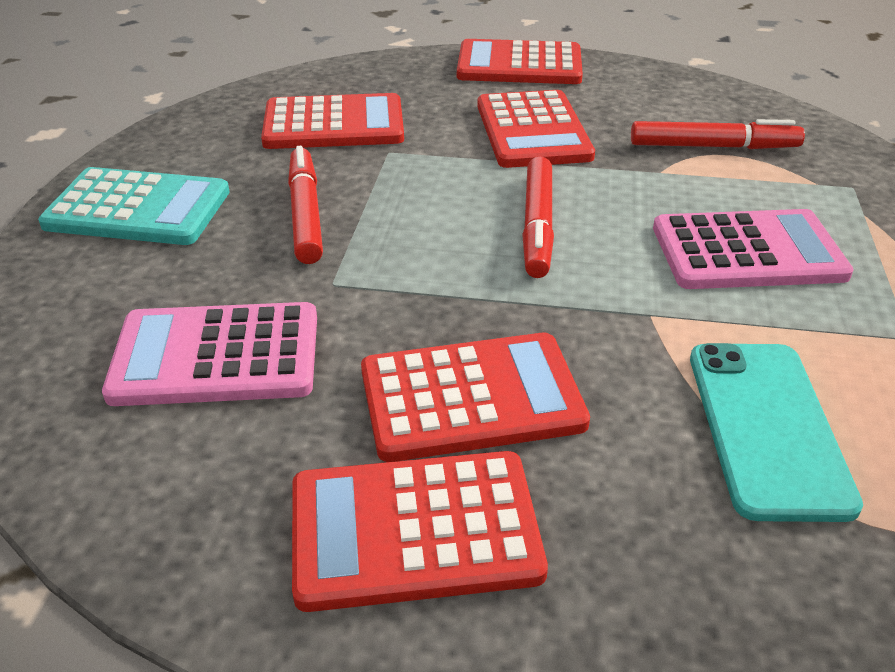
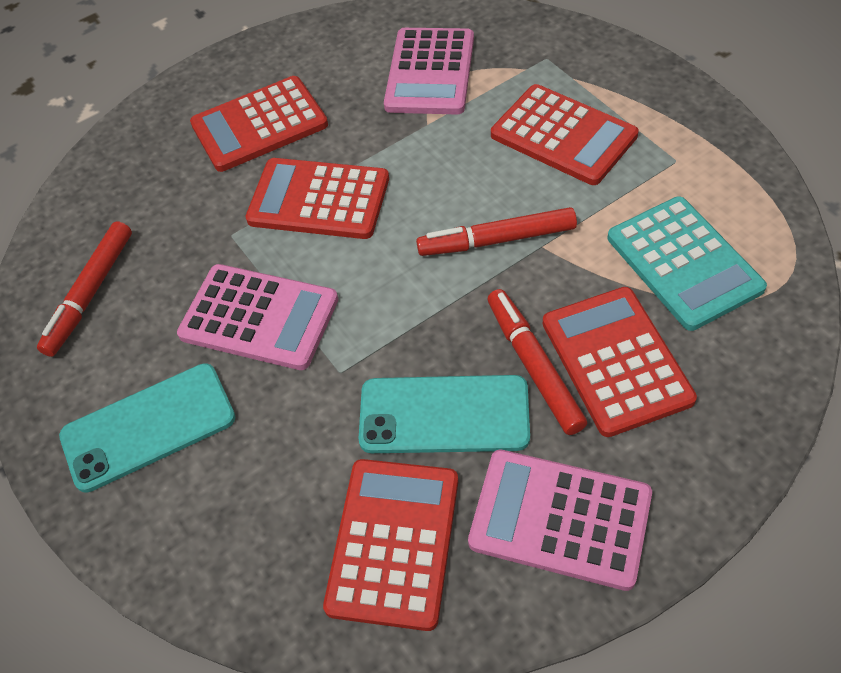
pink calculator: 2 -> 3
turquoise phone: 1 -> 2

